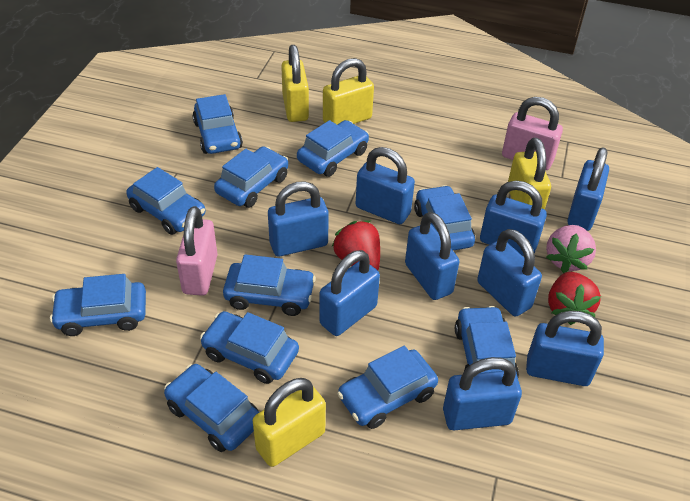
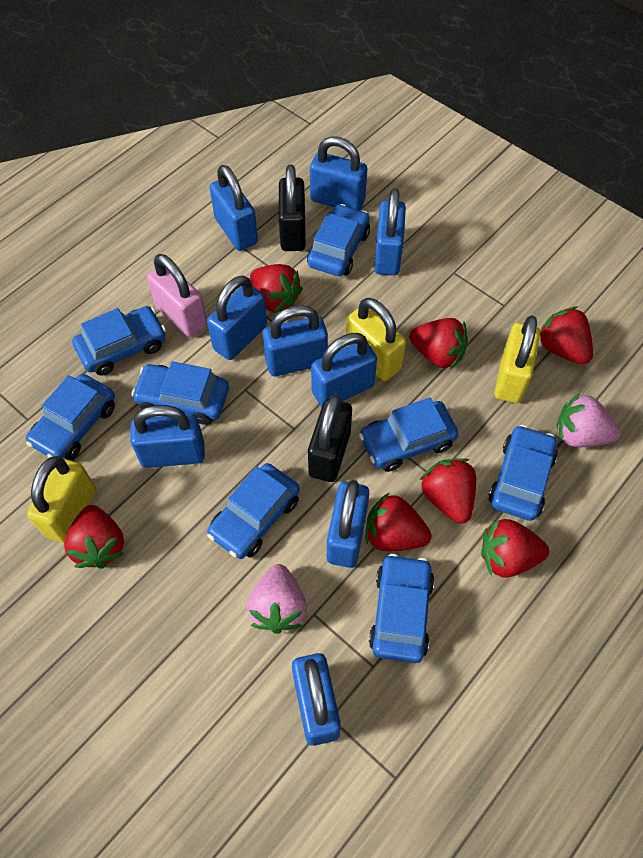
black padlock: 0 -> 2
blue car: 11 -> 8
pink padlock: 2 -> 1
pink strawberry: 1 -> 2
red strawberry: 2 -> 7
yellow padlock: 4 -> 3

